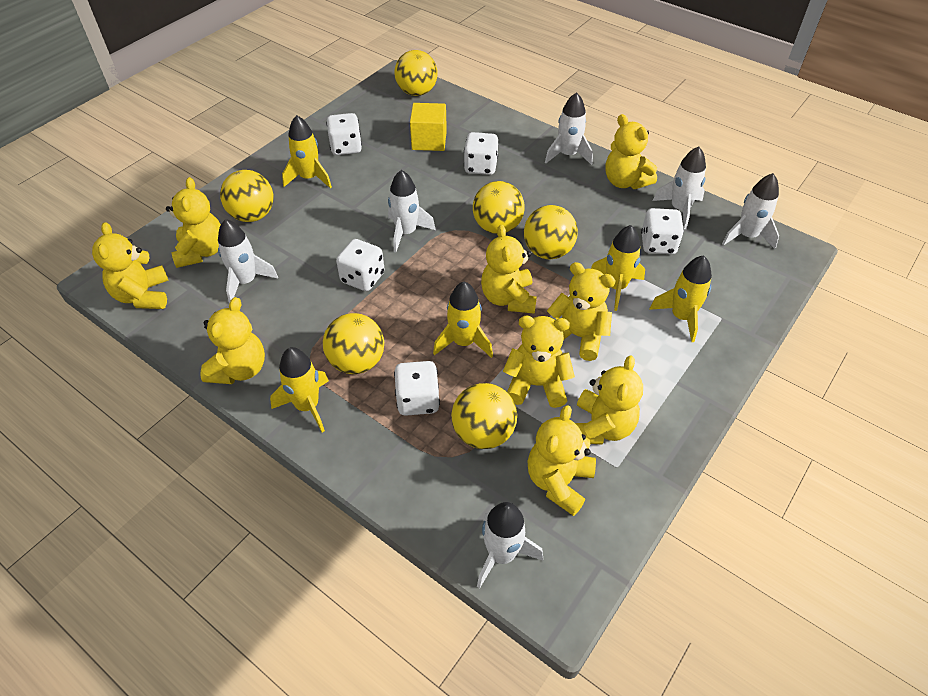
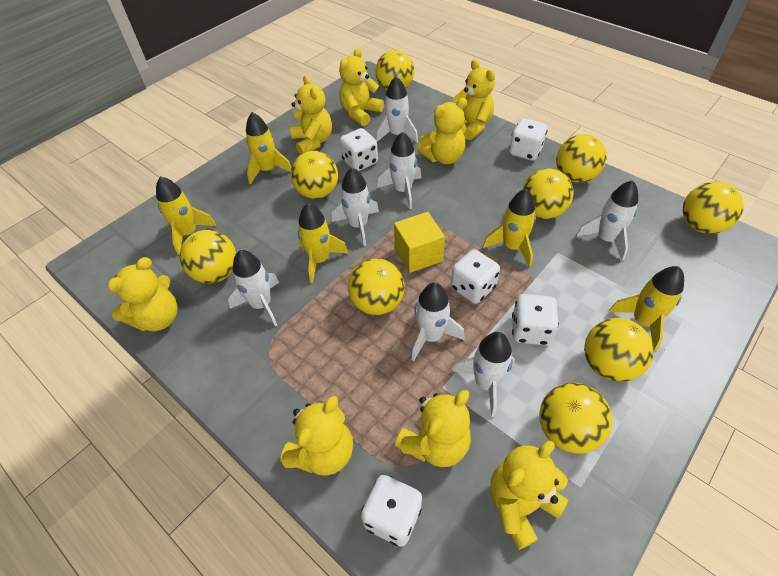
white rocket: 6 -> 7
yellow ball: 6 -> 9
yellow teddy bear: 9 -> 8

